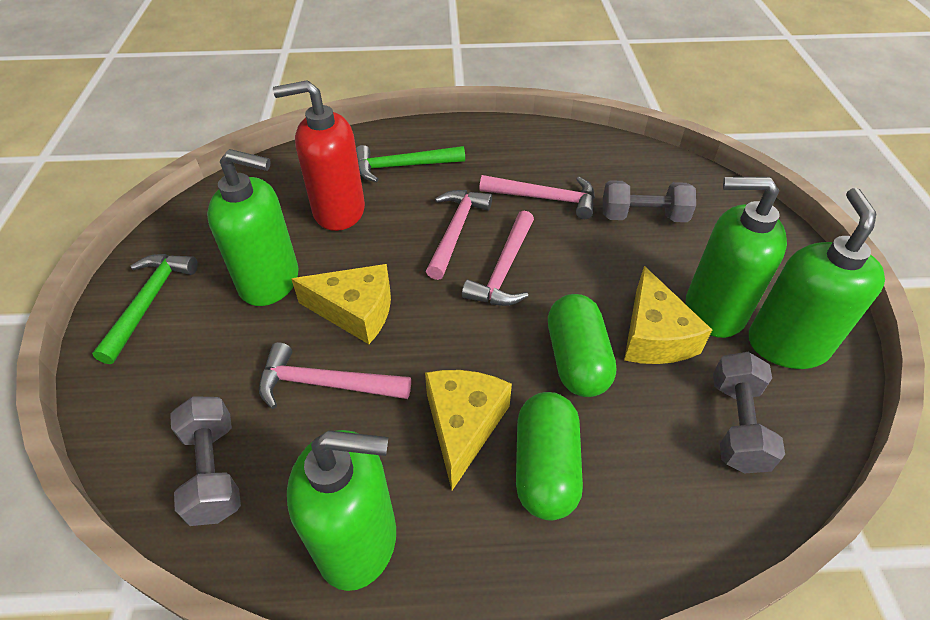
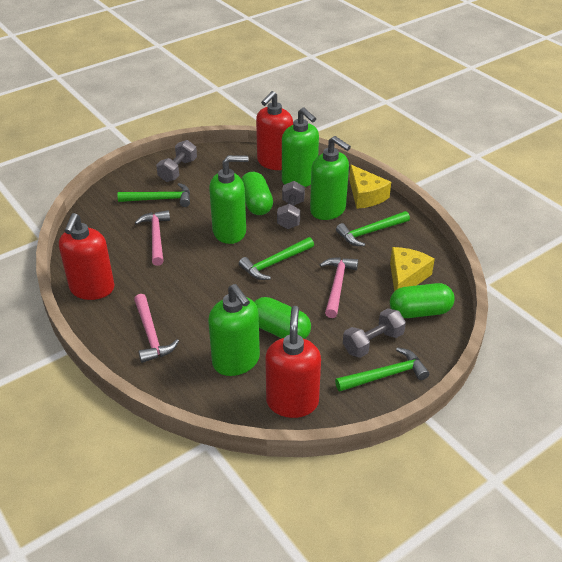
green capsule: 2 -> 3
green hammer: 2 -> 4
pink hammer: 4 -> 3
red soap dispenser: 1 -> 3
yellow cheese: 3 -> 2

